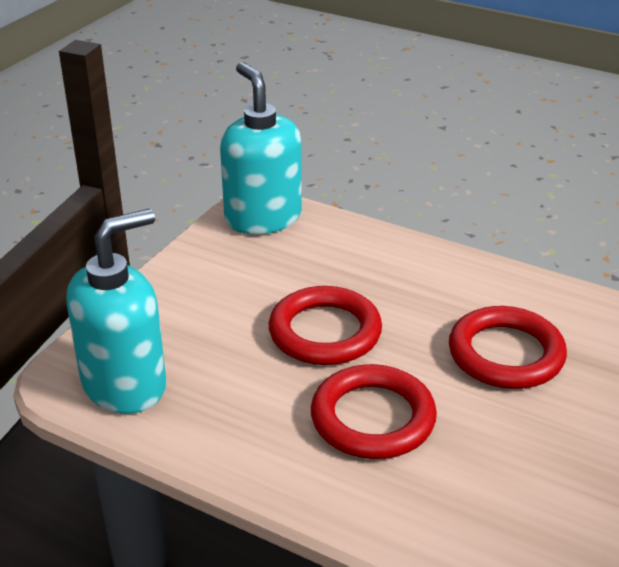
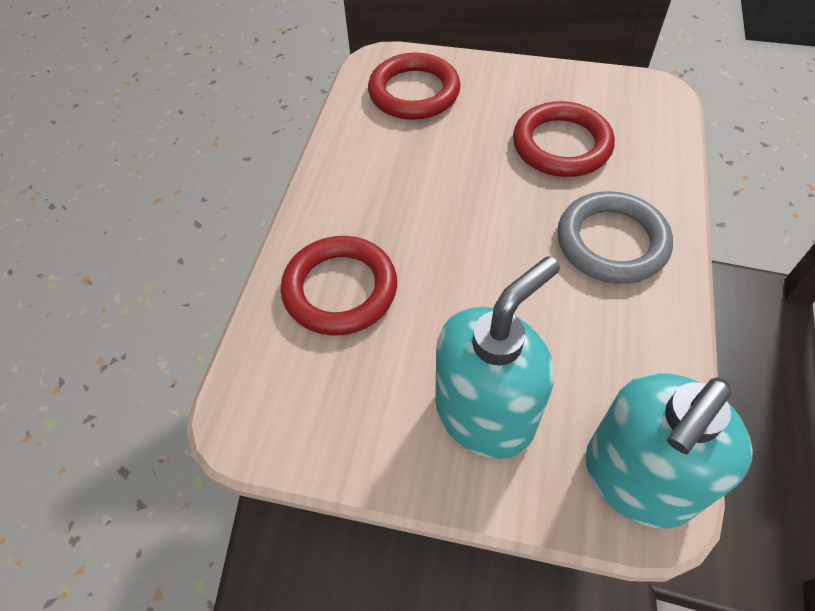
grey ring: 0 -> 1

